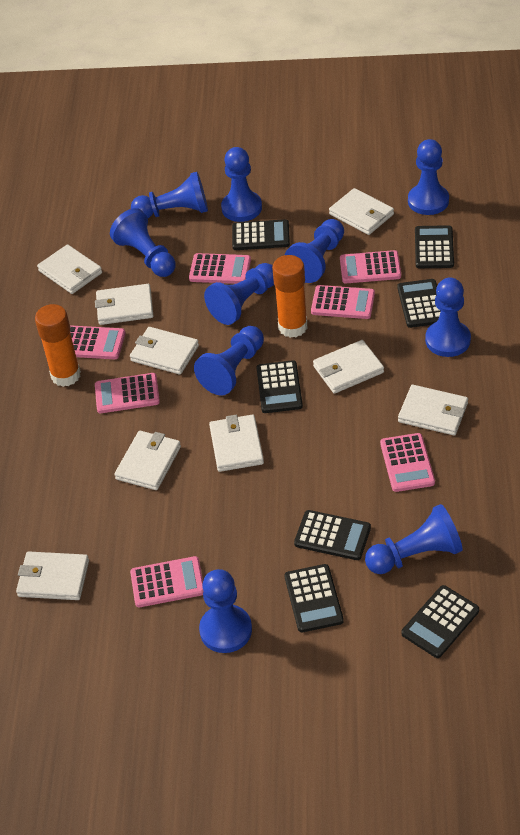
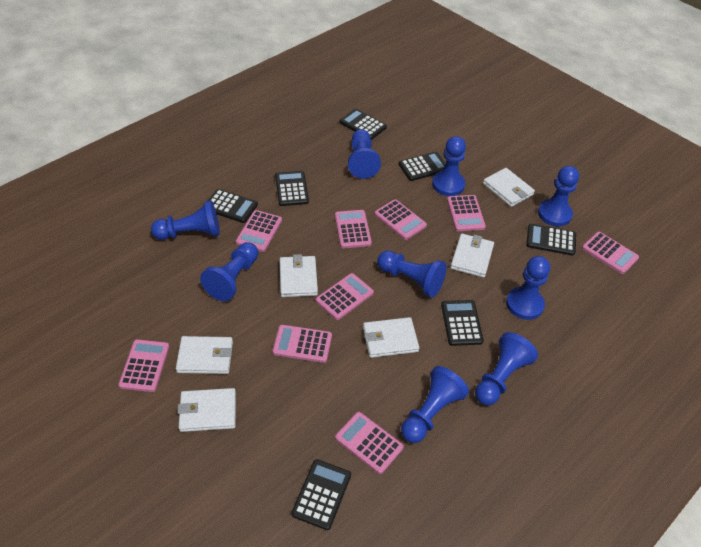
blue pawn: 10 -> 9
orange glue stick: 2 -> 0
pink calculator: 7 -> 9
white wallet: 9 -> 6

